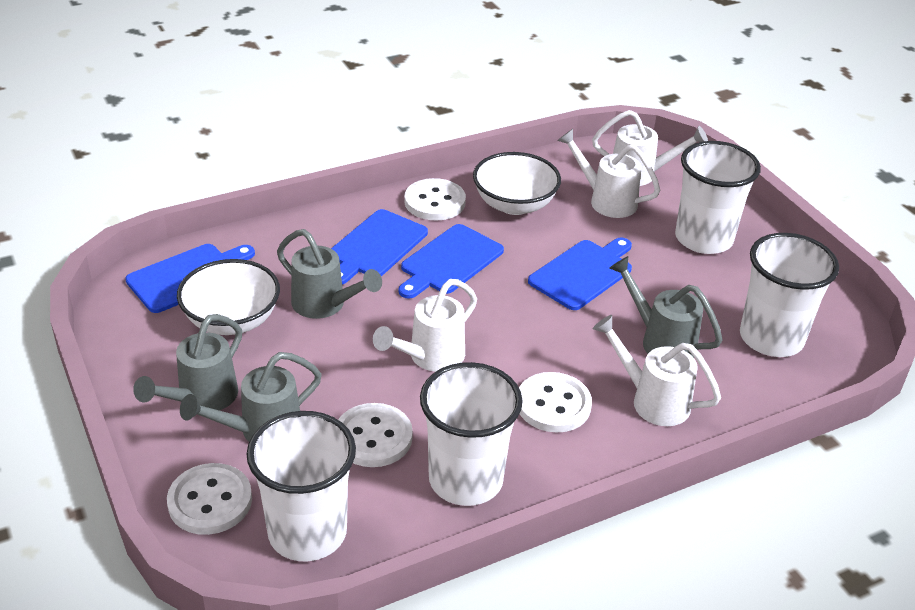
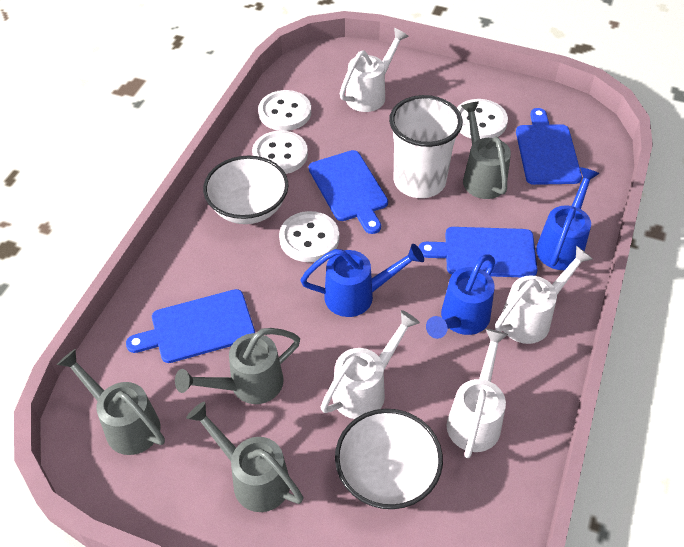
blue watering can: 0 -> 3
white cup: 4 -> 1

